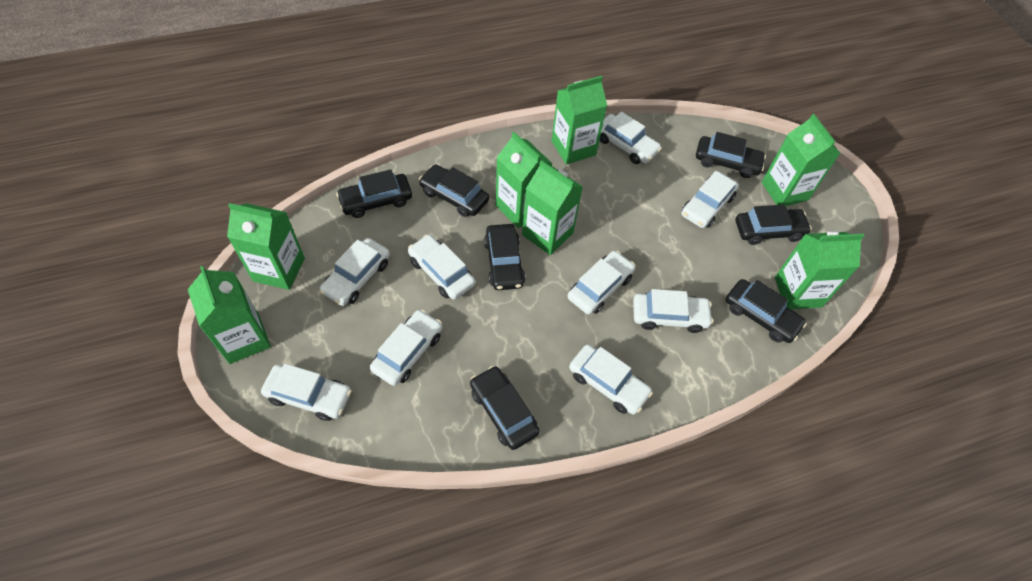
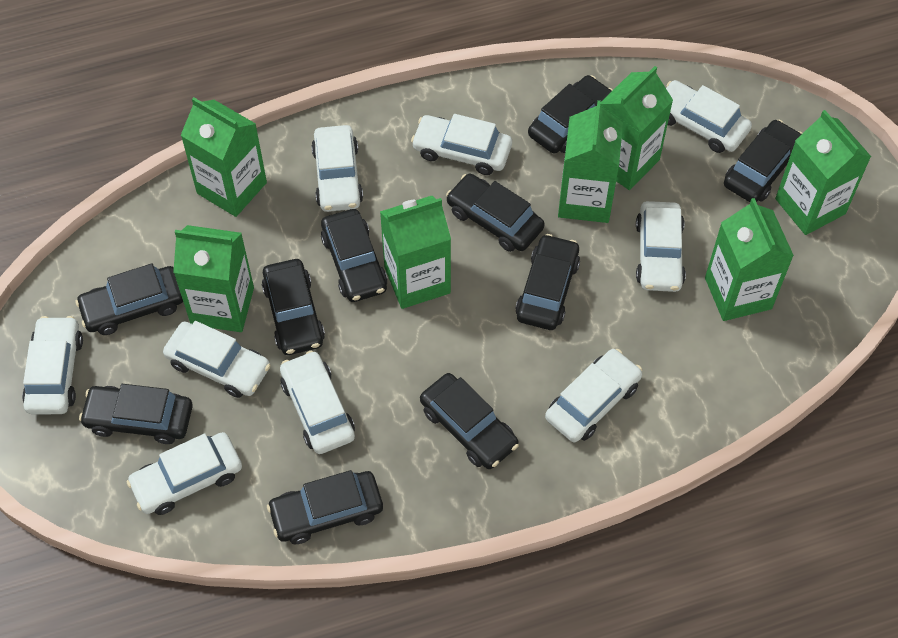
black car: 7 -> 10

